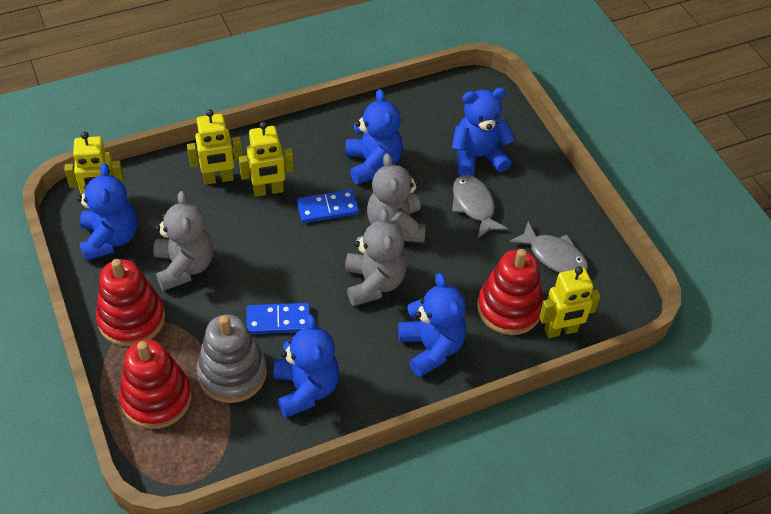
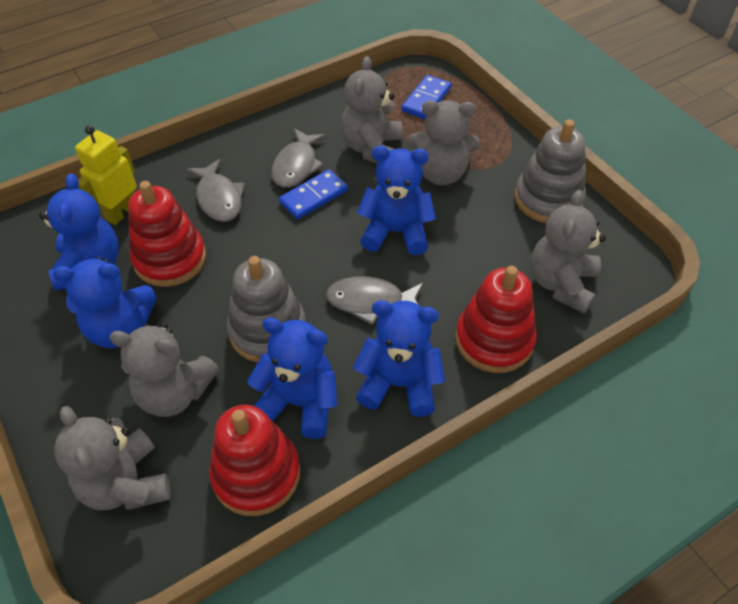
grey fish: 2 -> 3
grey stacking toy: 1 -> 2
grey teddy bear: 3 -> 5
yellow robot: 4 -> 1

